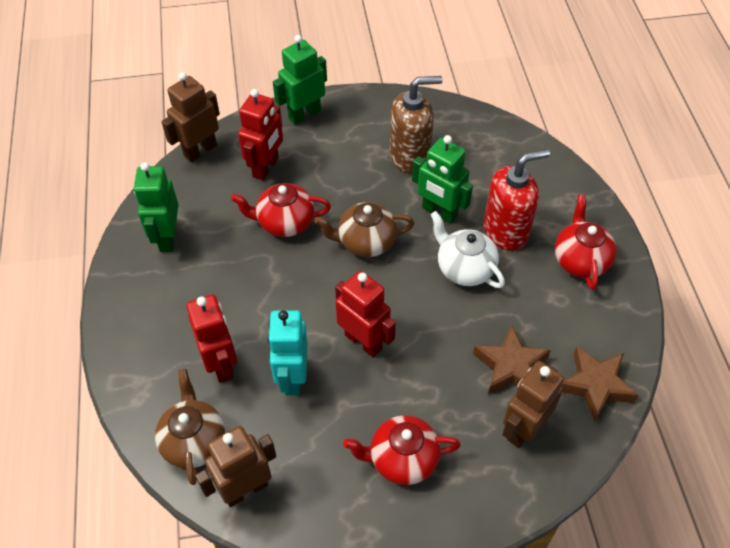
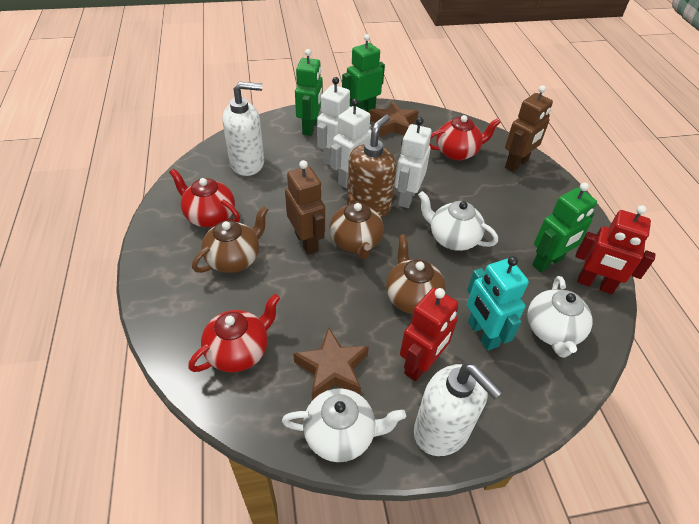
brown robot: 3 -> 2
brown teapot: 2 -> 3
red robot: 3 -> 2
red soap dispenser: 1 -> 0
white robot: 0 -> 3
white soap dispenser: 0 -> 2
white teapot: 1 -> 3

